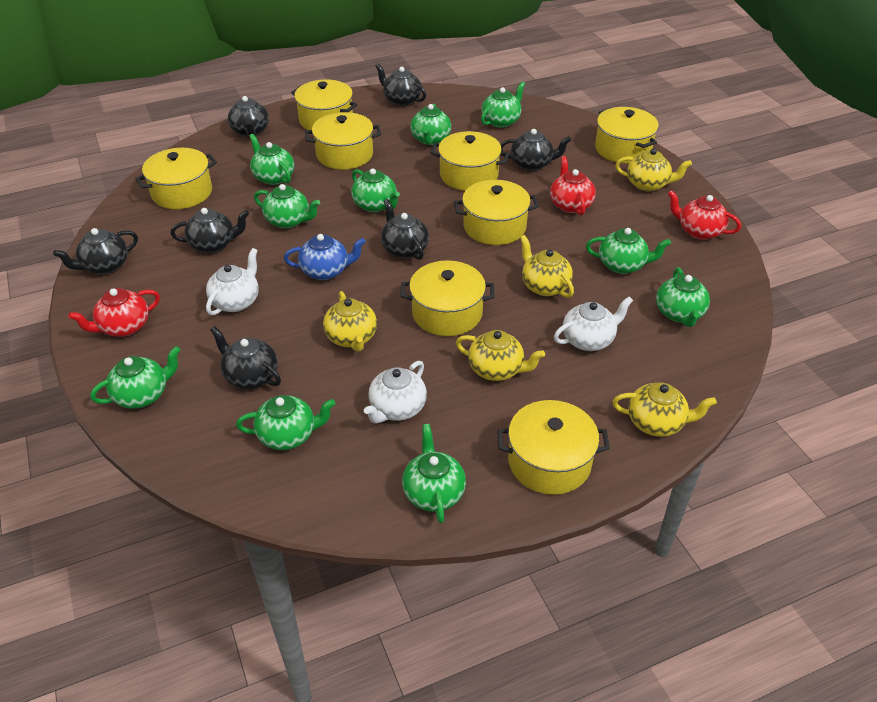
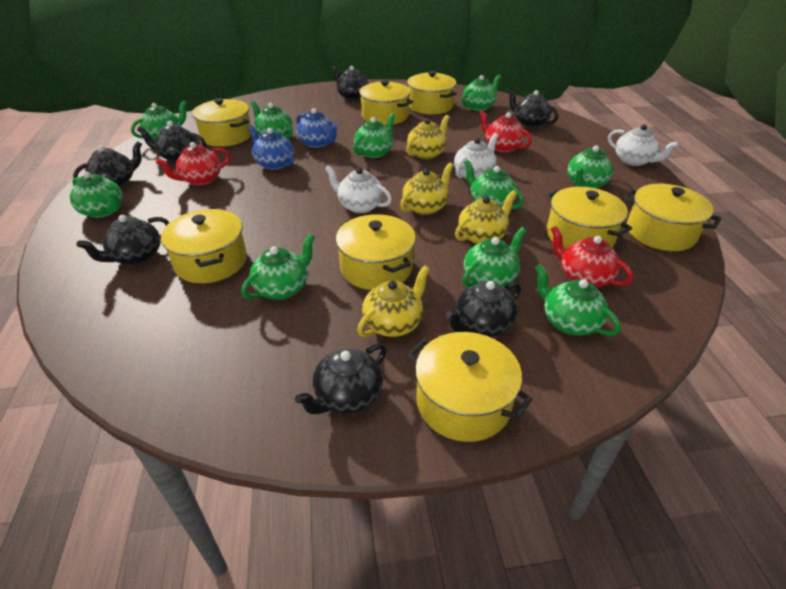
blue teapot: 1 -> 2
yellow teapot: 5 -> 4

